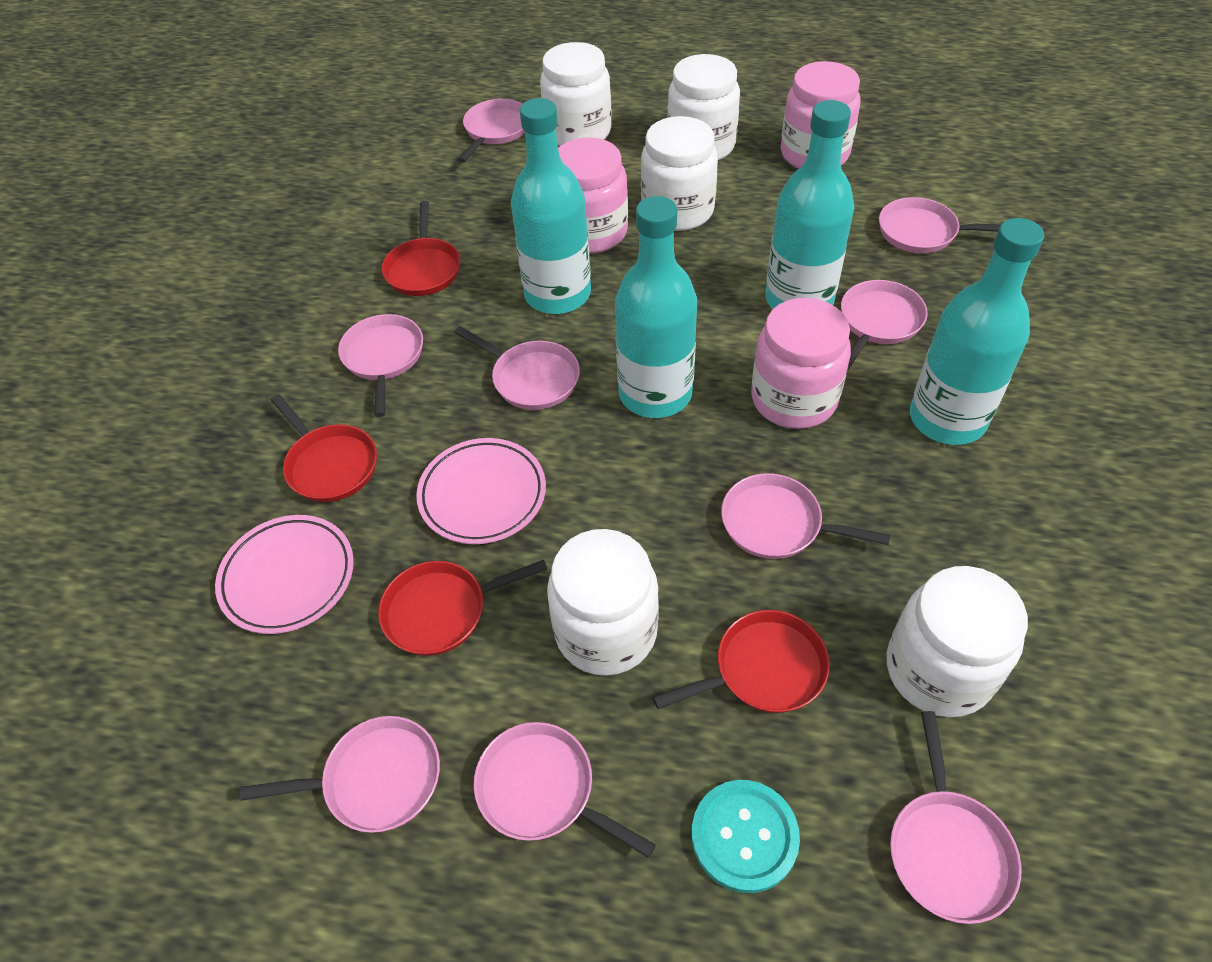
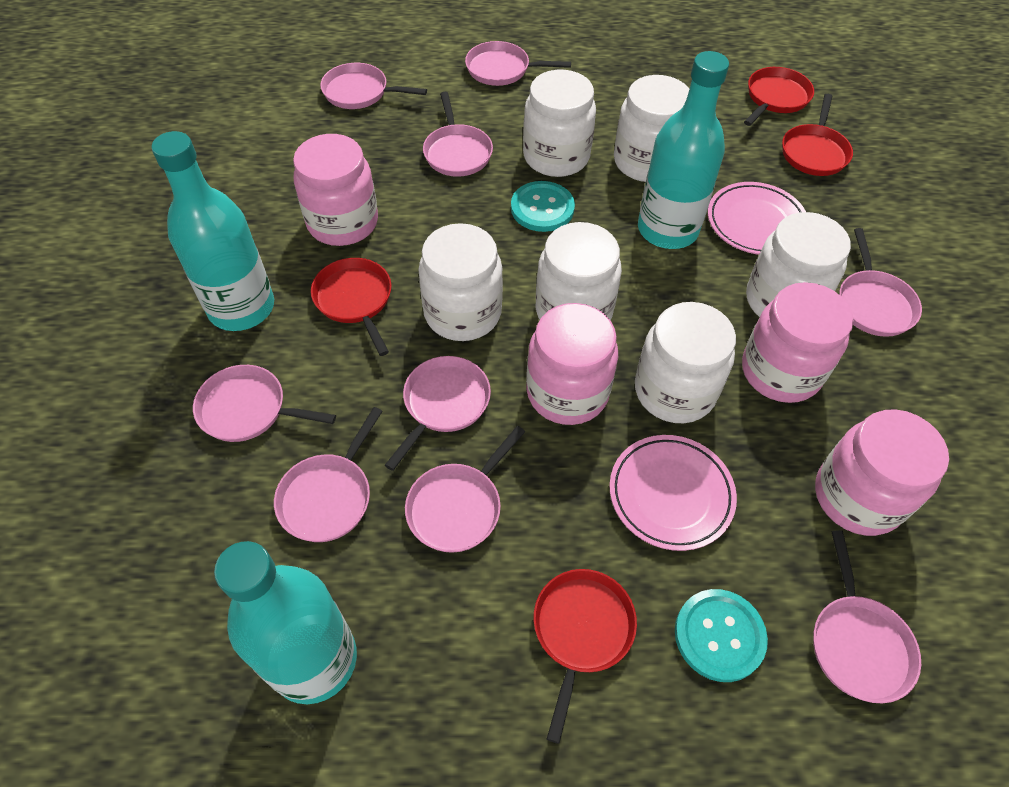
pink jar: 3 -> 4
turquoise bottle: 4 -> 3
turquoise button: 1 -> 2
white jar: 5 -> 6

